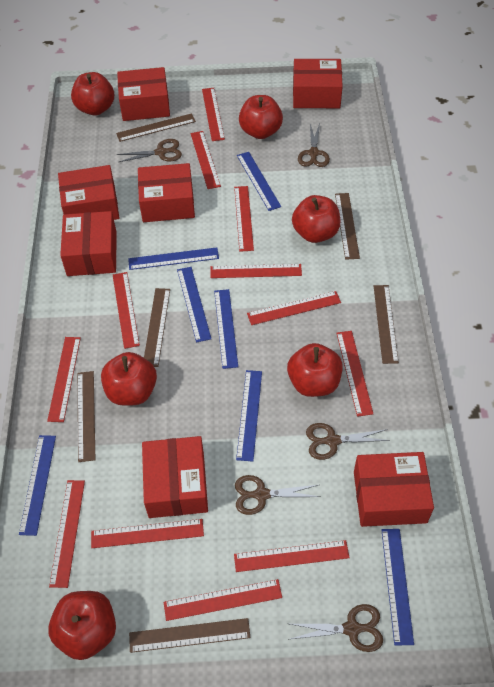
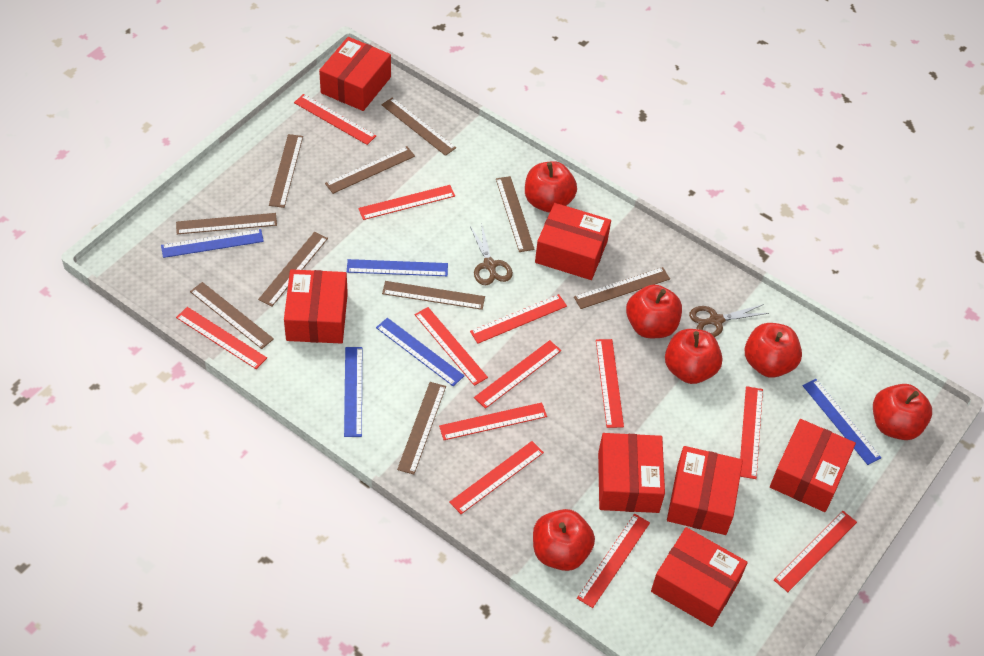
blue ruler: 7 -> 5
brown ruler: 6 -> 10
brown scissors: 5 -> 2

